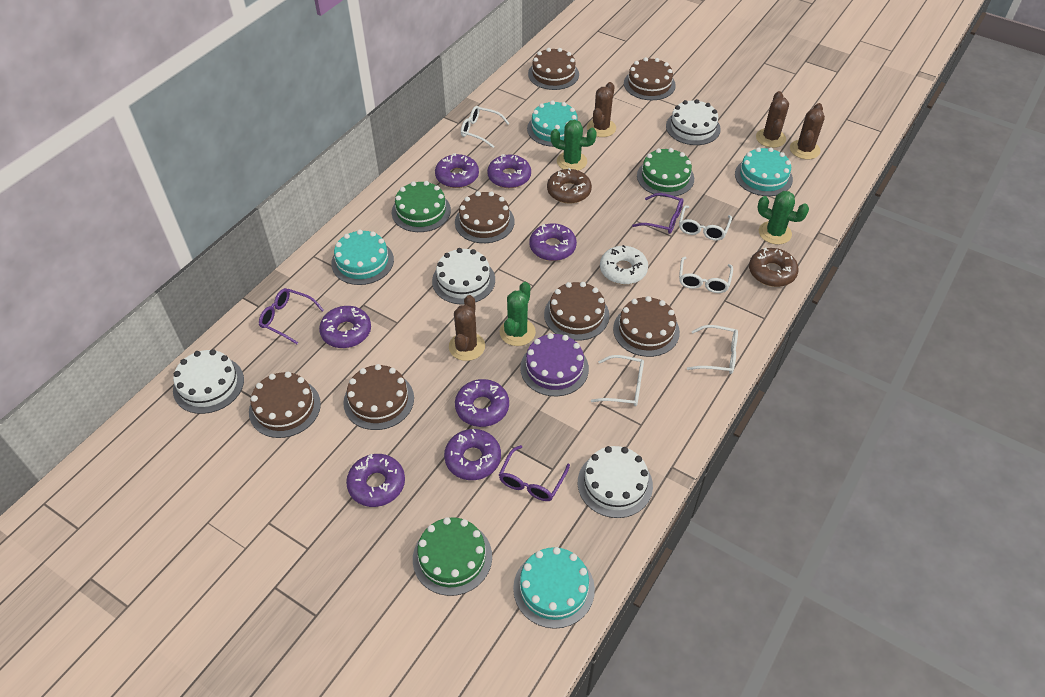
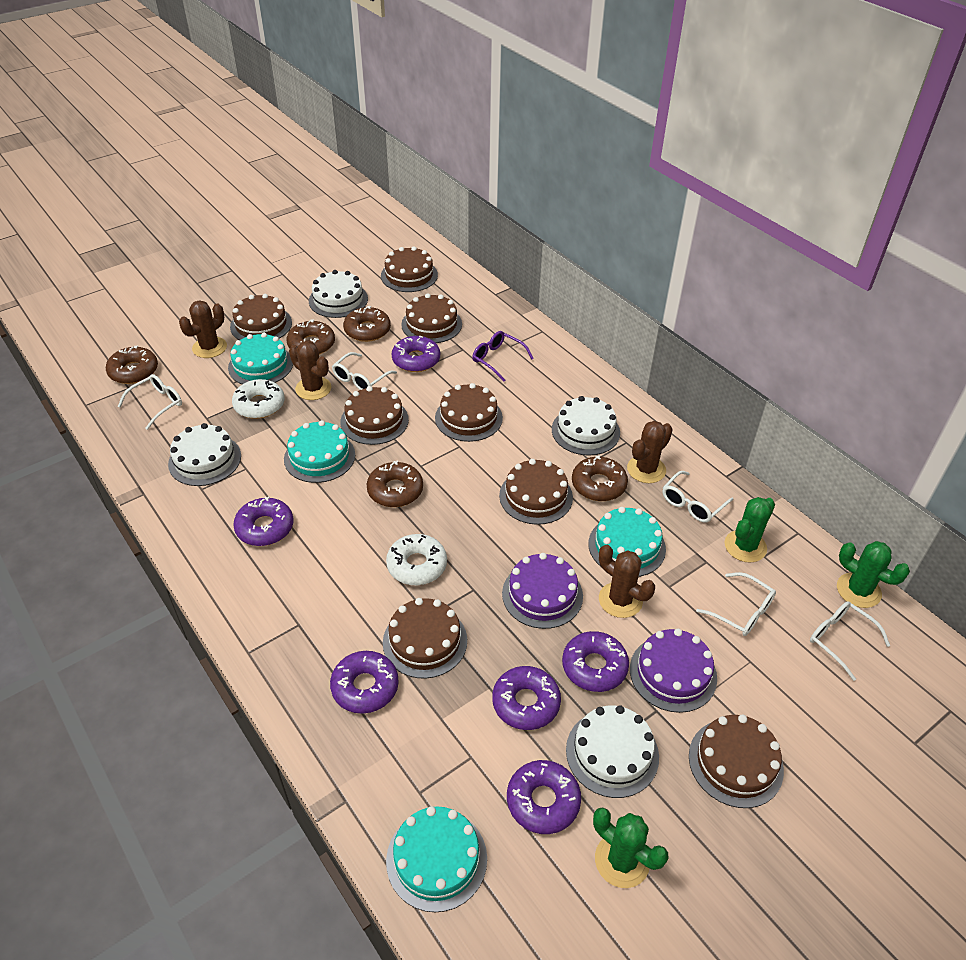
brown cake: 7 -> 8
brown donut: 2 -> 5
green cake: 3 -> 0
purple cake: 1 -> 2
purple donut: 7 -> 6
purple glasses: 3 -> 1
white donut: 1 -> 2

